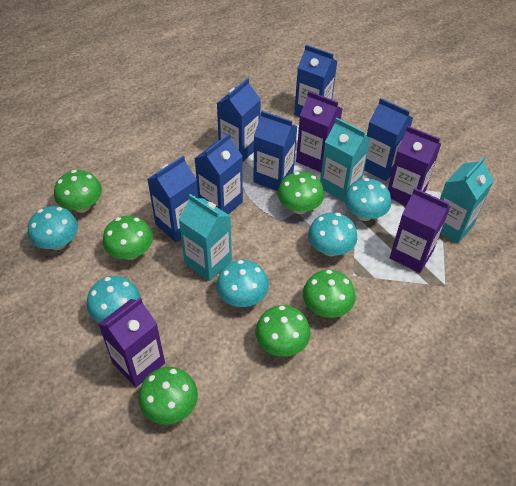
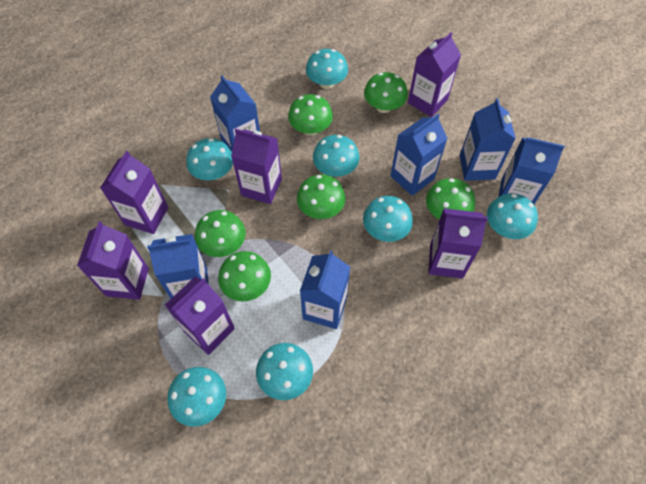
purple carton: 4 -> 6
turquoise carton: 3 -> 0
turquoise mushroom: 5 -> 7

